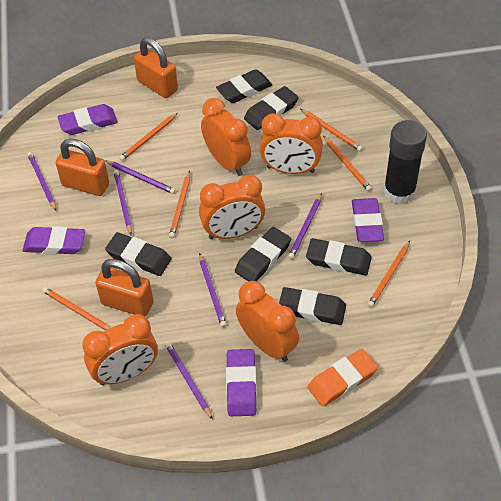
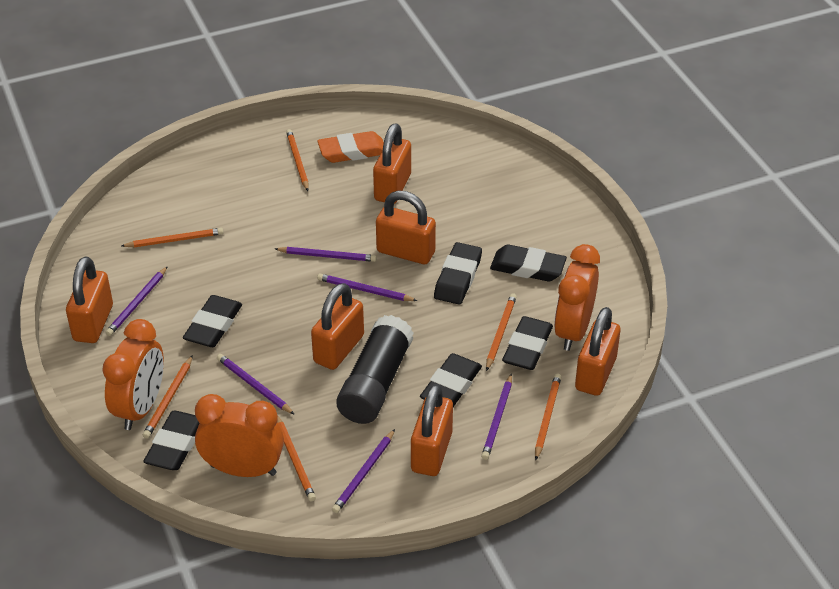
orange clock: 5 -> 3
orange padlock: 3 -> 6
purple eraser: 4 -> 0

